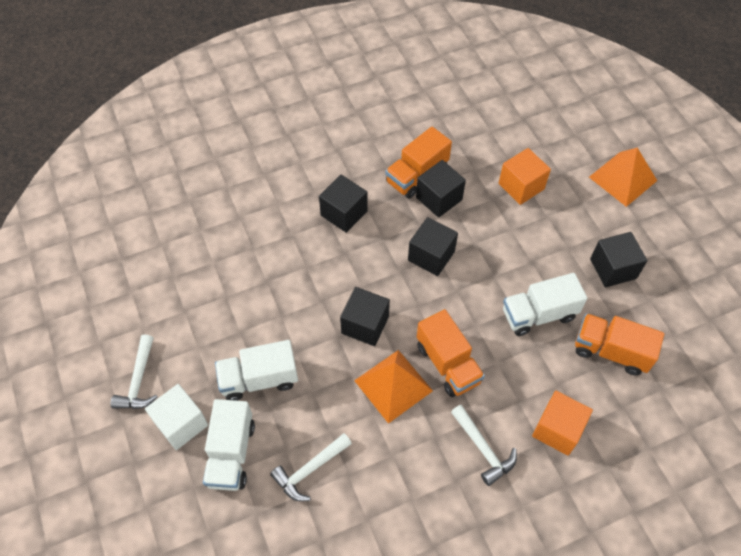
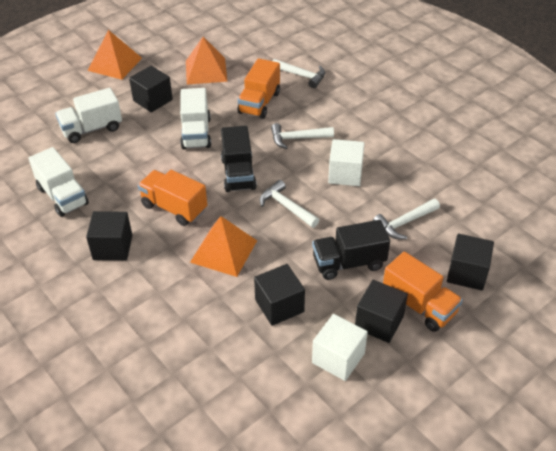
black truck: 0 -> 2
orange cube: 2 -> 0
orange pyramid: 2 -> 3
white cube: 1 -> 2
white hammer: 3 -> 4

